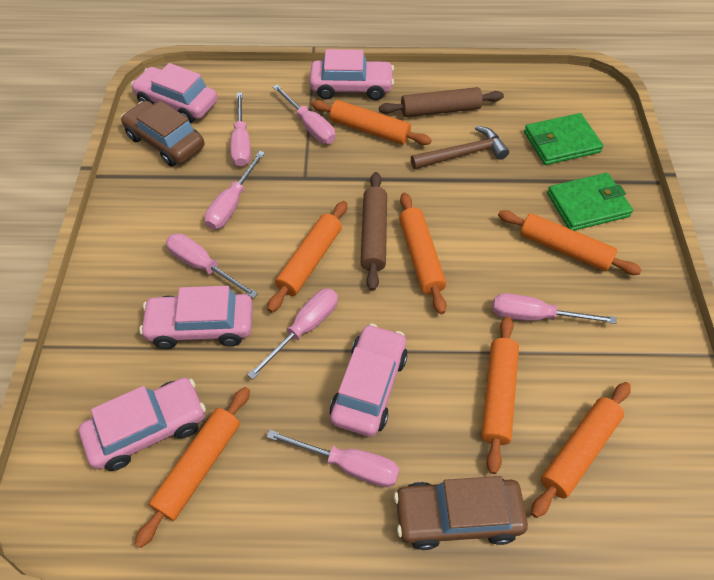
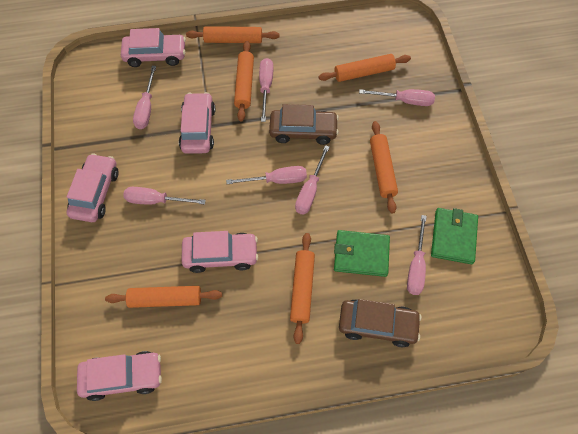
brown hammer: 1 -> 0
brown rolling pin: 2 -> 0
orange rolling pin: 7 -> 6

